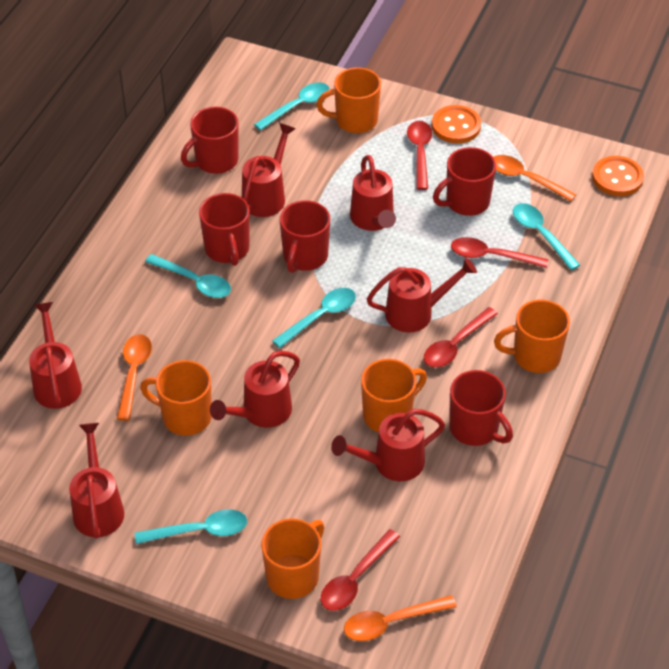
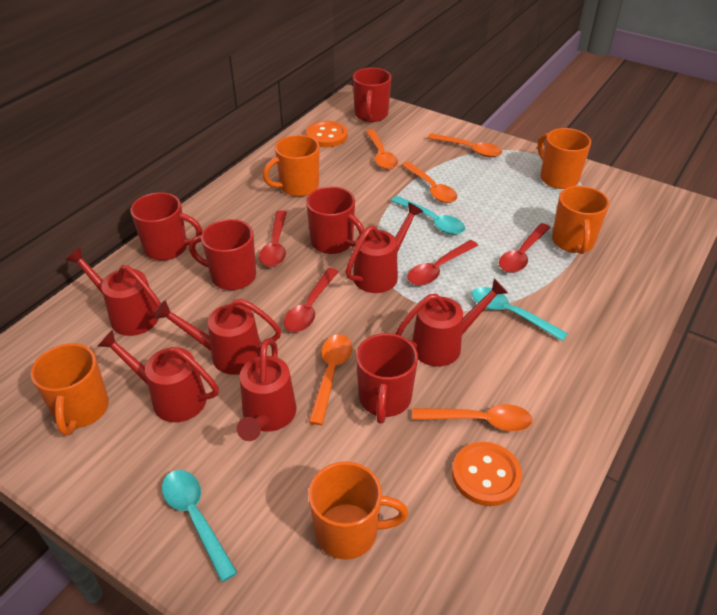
orange spoon: 3 -> 5
red watering can: 7 -> 6
turquoise spoon: 5 -> 3

